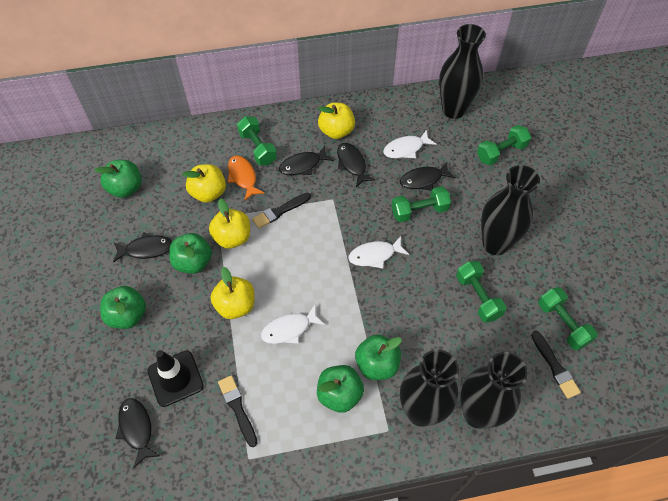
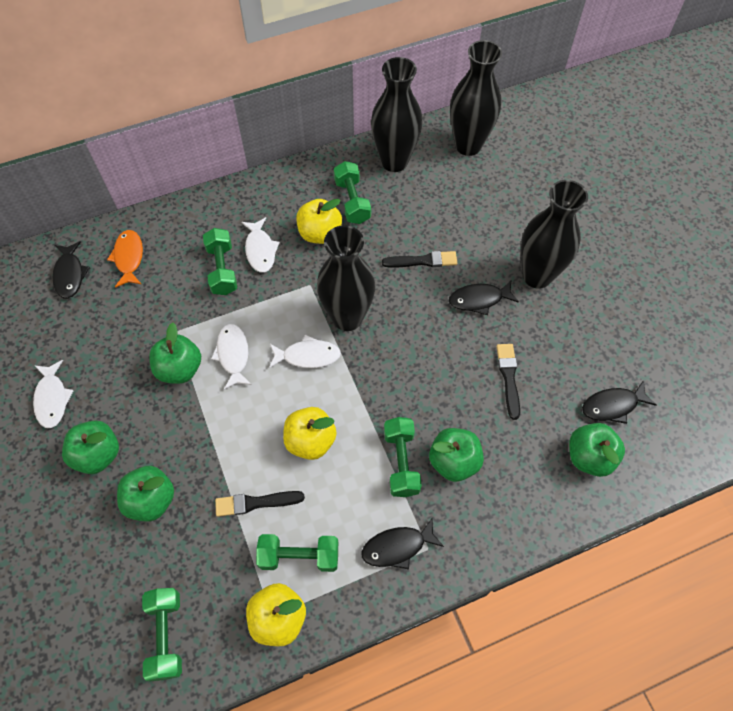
black fish: 5 -> 4
black traffic cone: 1 -> 0
white fish: 3 -> 4
yellow apple: 4 -> 3

